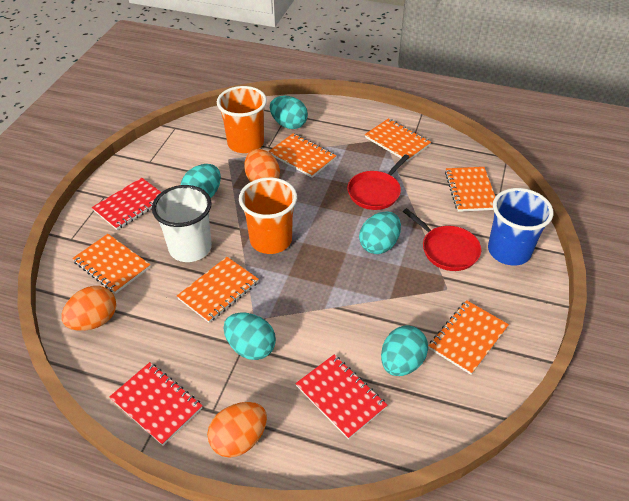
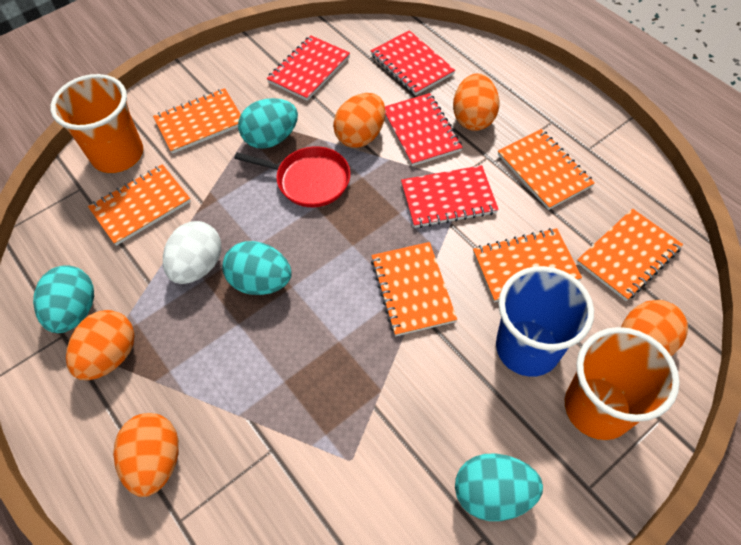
orange egg: 3 -> 5
red notebook: 3 -> 4
red pan: 2 -> 1
turquoise egg: 5 -> 4
white cup: 1 -> 0
white egg: 0 -> 1

